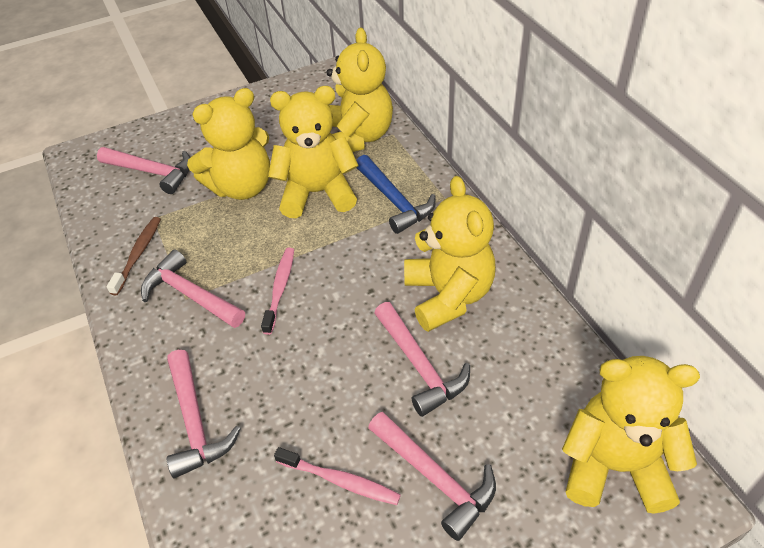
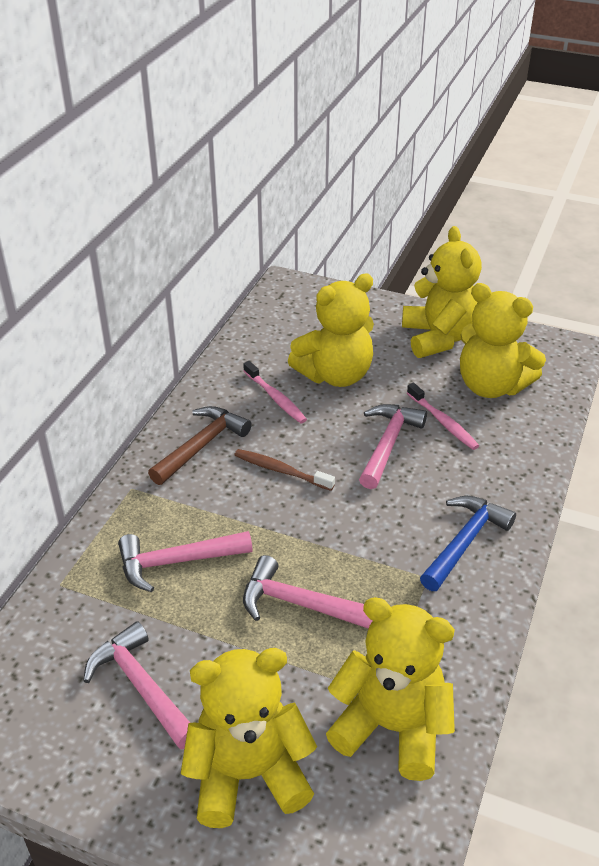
brown hammer: 0 -> 1
pink hammer: 5 -> 4

